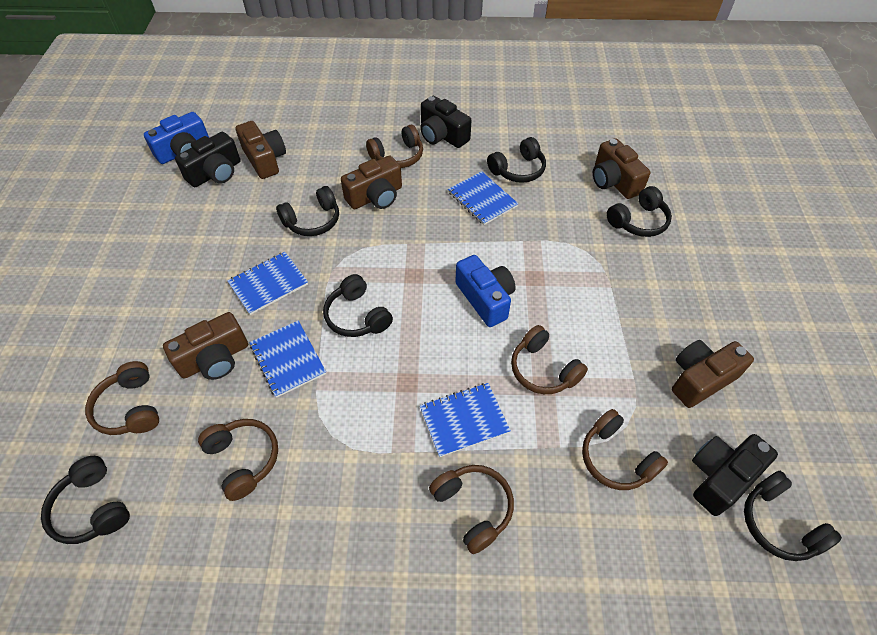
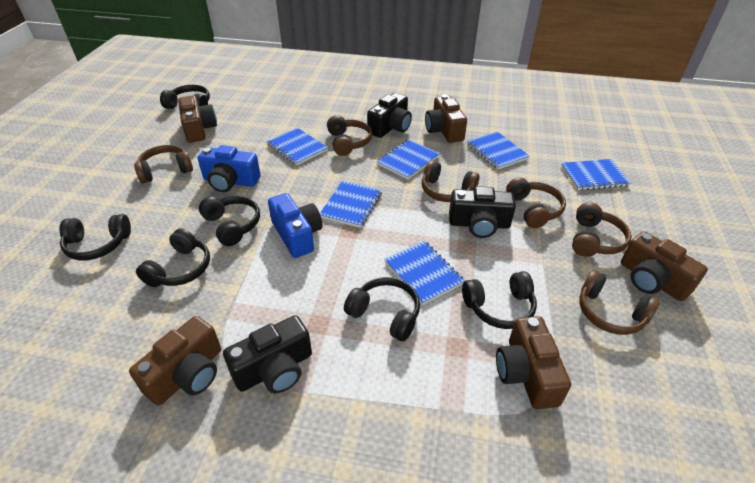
blue notebook: 4 -> 6

